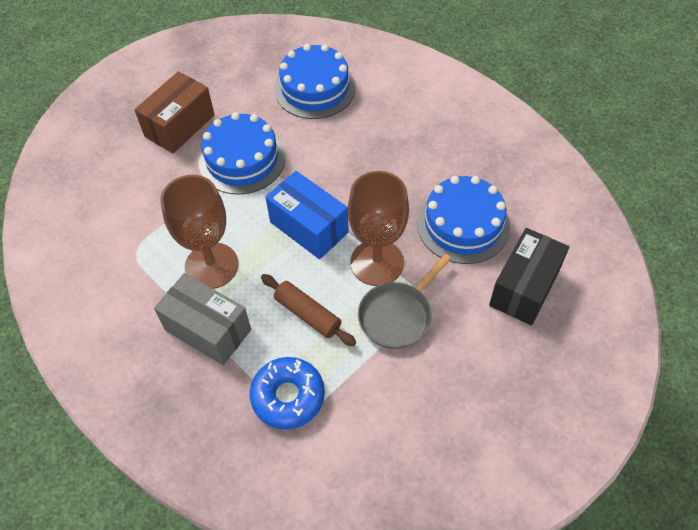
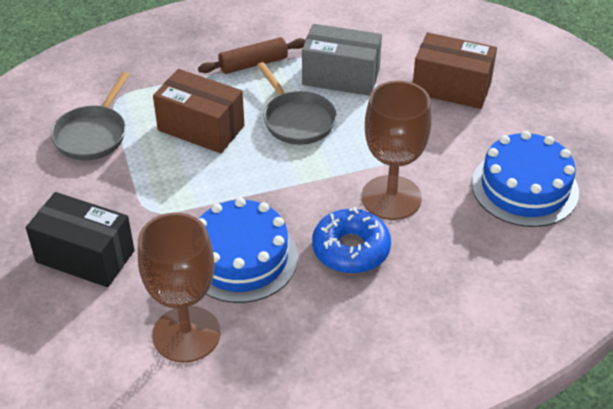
blue box: 1 -> 0
blue cake: 3 -> 2
brown box: 1 -> 2
grey pan: 1 -> 2

